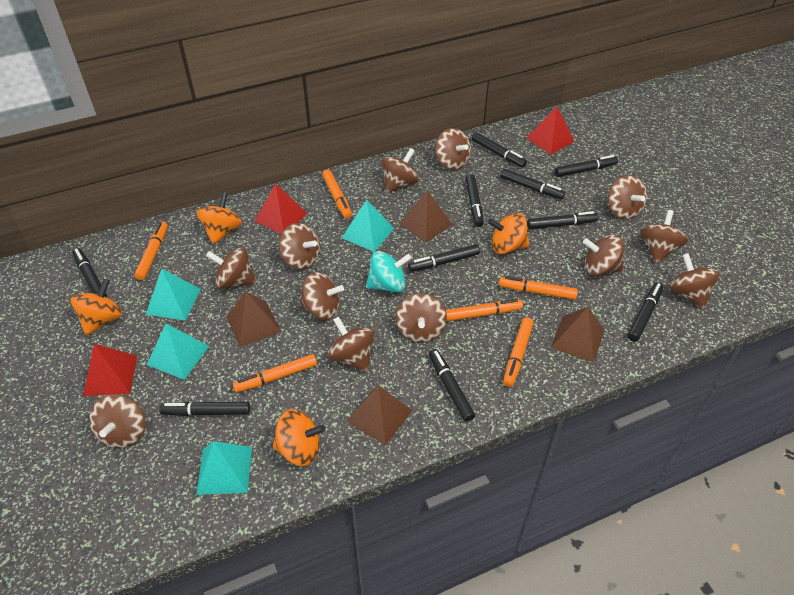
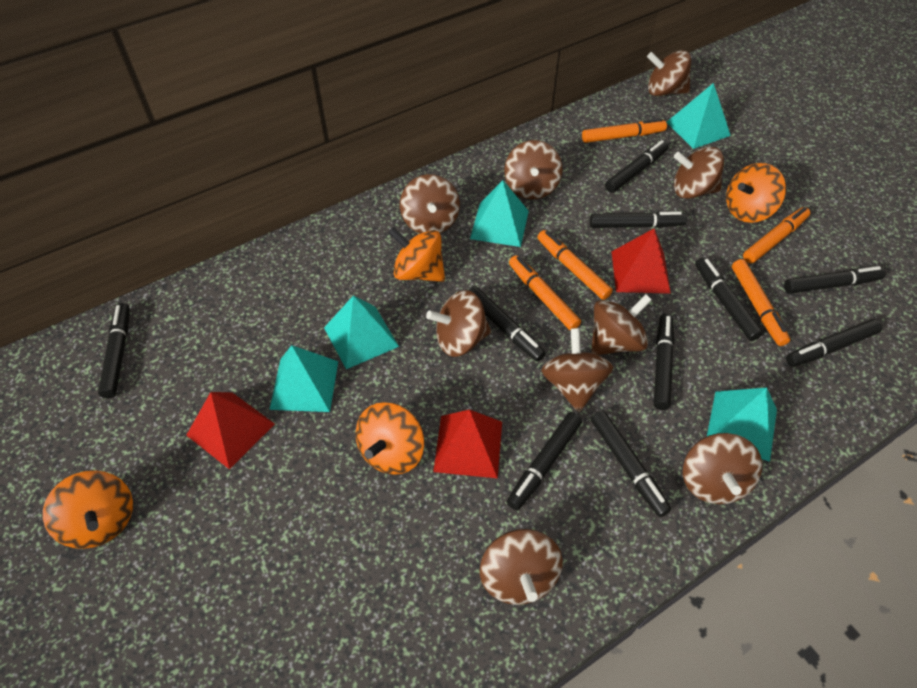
brown pyramid: 4 -> 0
brown spinning top: 12 -> 9
orange marker: 6 -> 5
turquoise pyramid: 4 -> 5
turquoise spinning top: 1 -> 0

